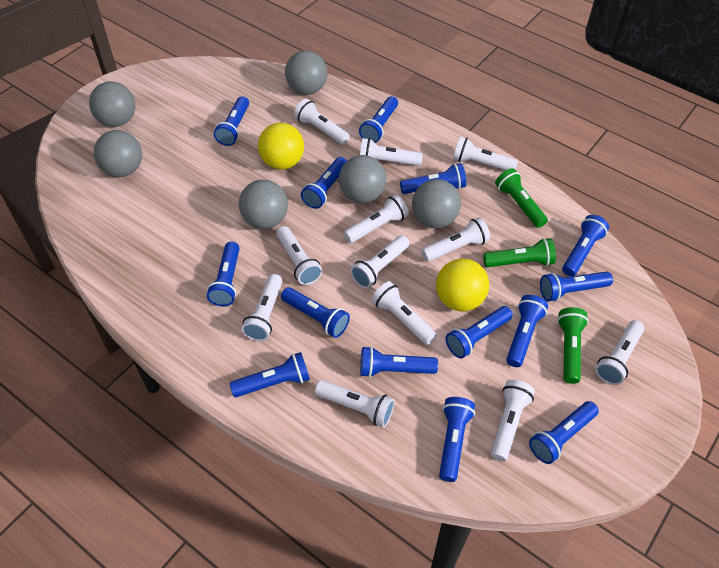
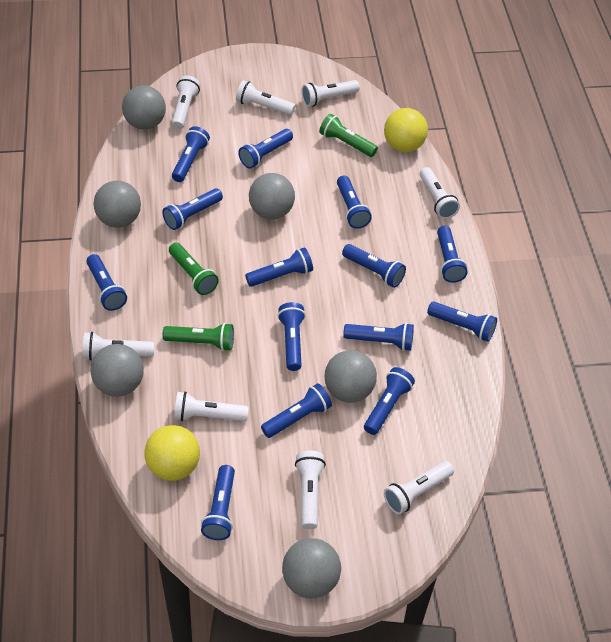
white flashlight: 12 -> 8

